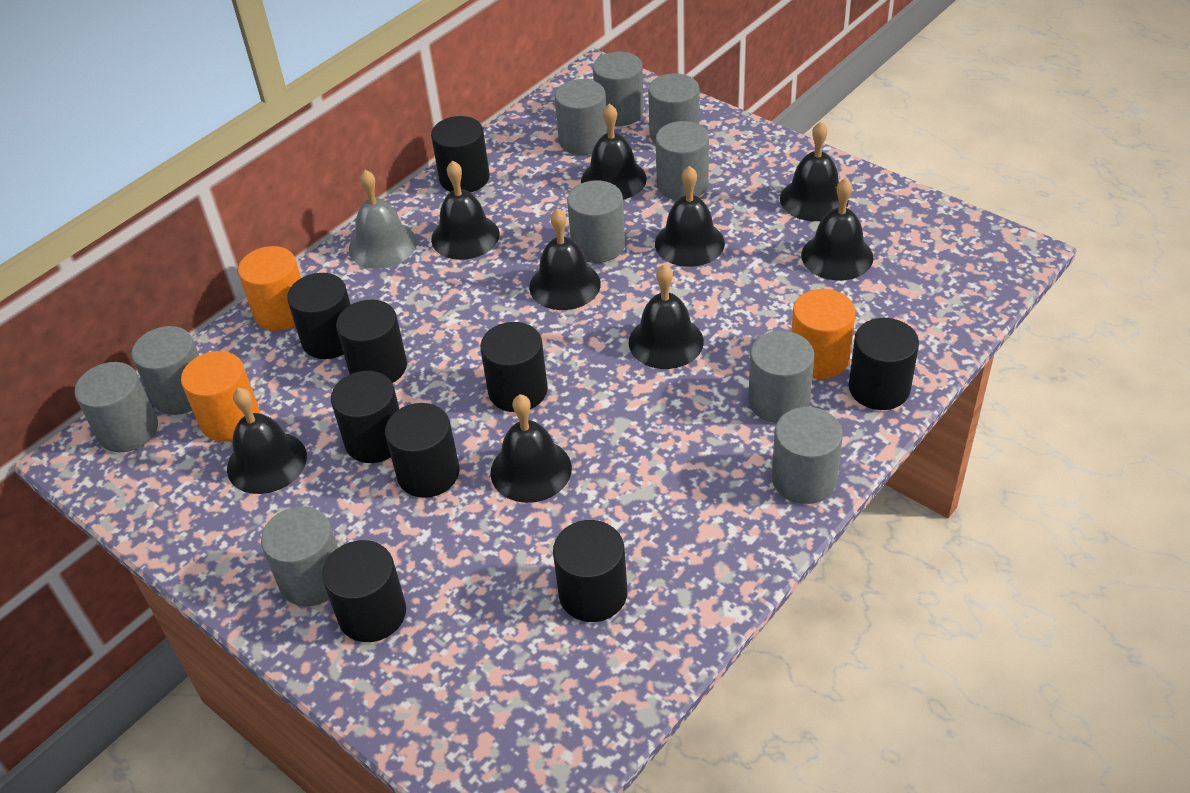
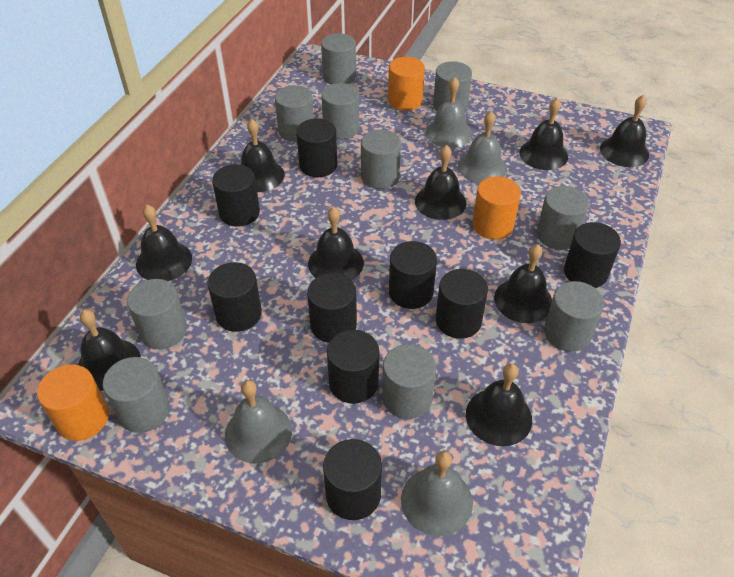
grey bell: 1 -> 4

